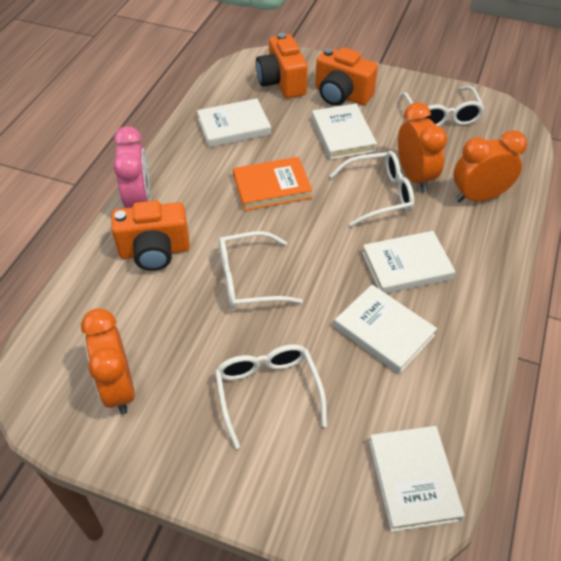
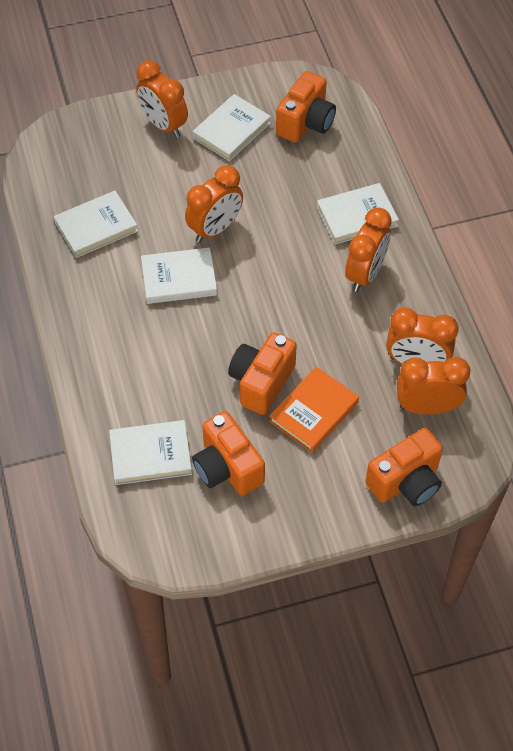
orange camera: 3 -> 4
orange clock: 3 -> 5
pink clock: 1 -> 0
white glasses: 4 -> 0

